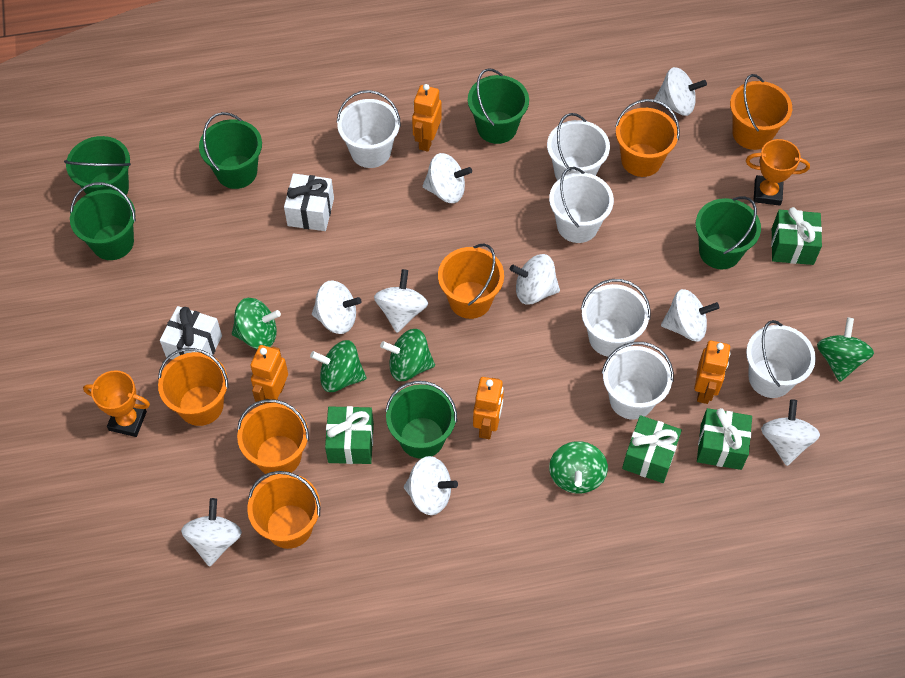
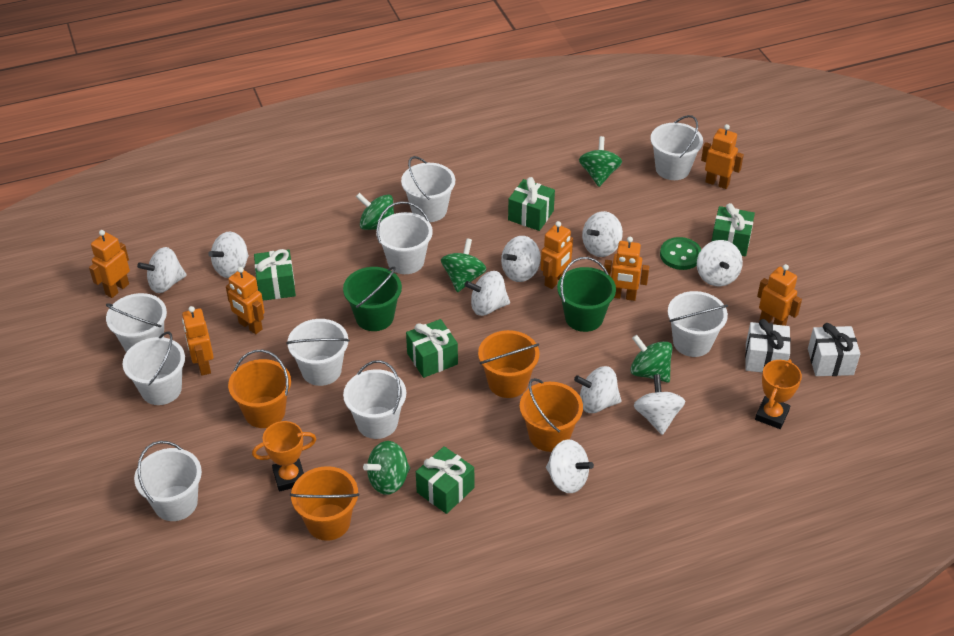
green bucket: 6 -> 2
green button: 0 -> 1
green gift: 4 -> 5
orange bucket: 6 -> 4
orange robot: 4 -> 7
white bucket: 6 -> 9

